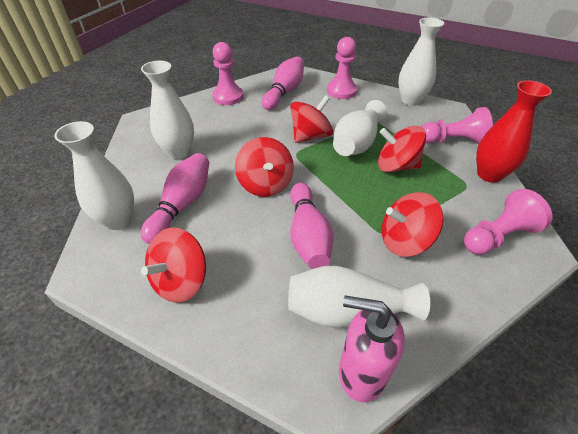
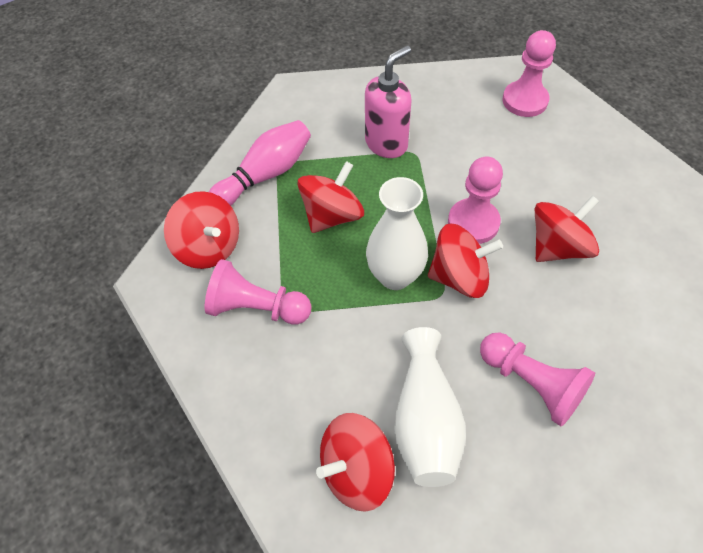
pink bowling pin: 3 -> 1
red vase: 1 -> 0
white vase: 5 -> 2

